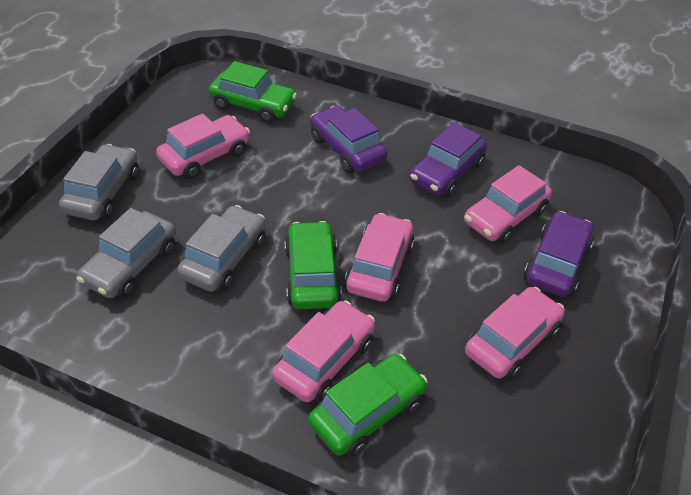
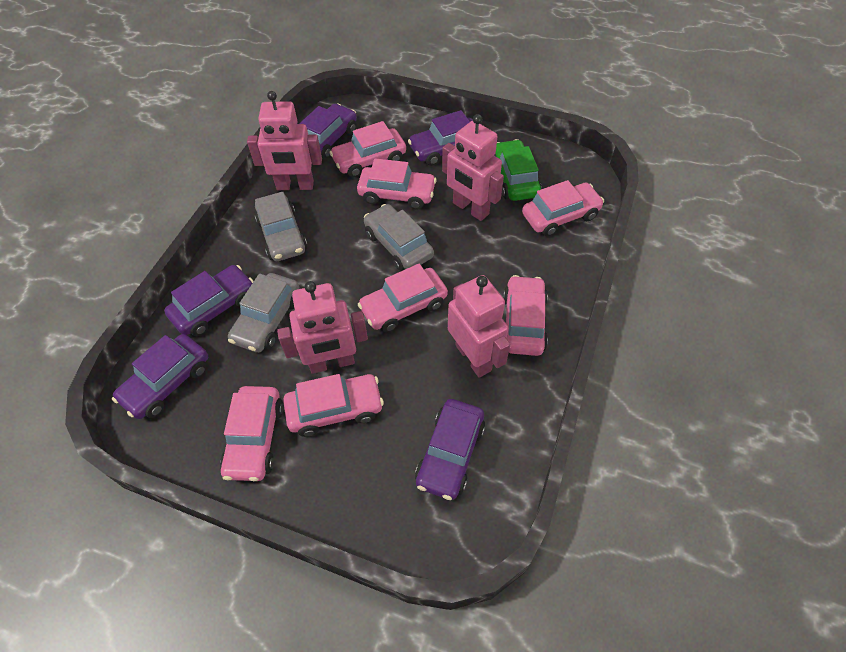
green car: 3 -> 1
pink car: 5 -> 7
pink robot: 0 -> 4
purple car: 3 -> 5

